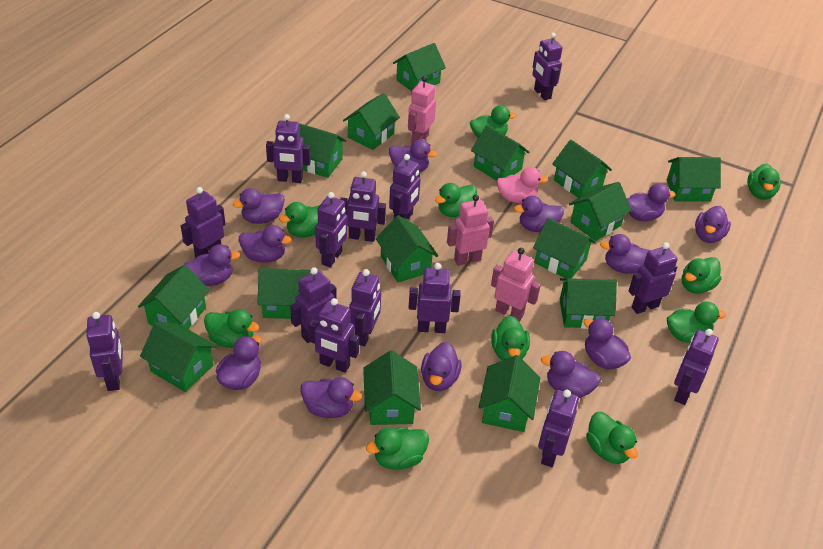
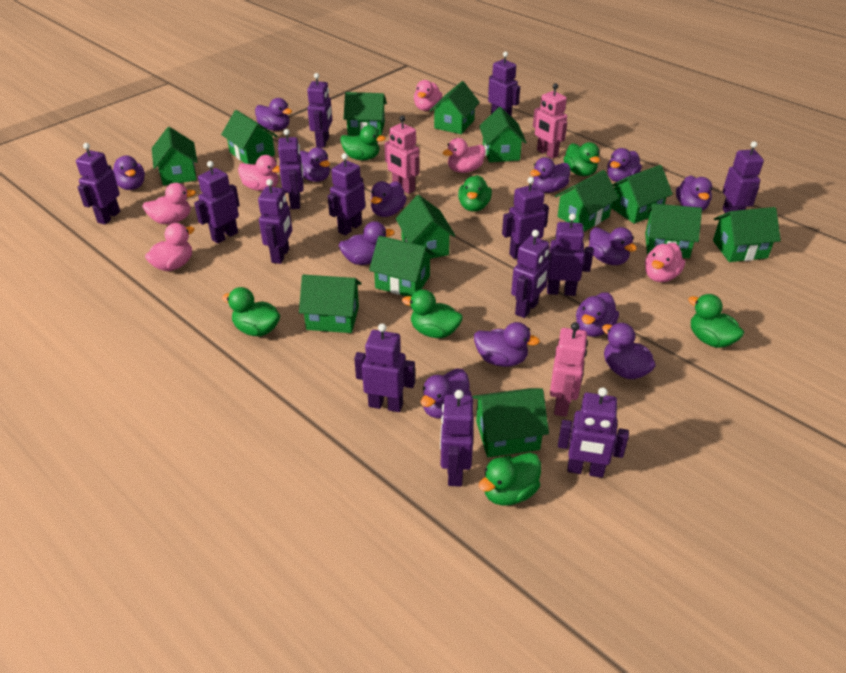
green duck: 10 -> 7
green house: 15 -> 13
pink duck: 1 -> 6

